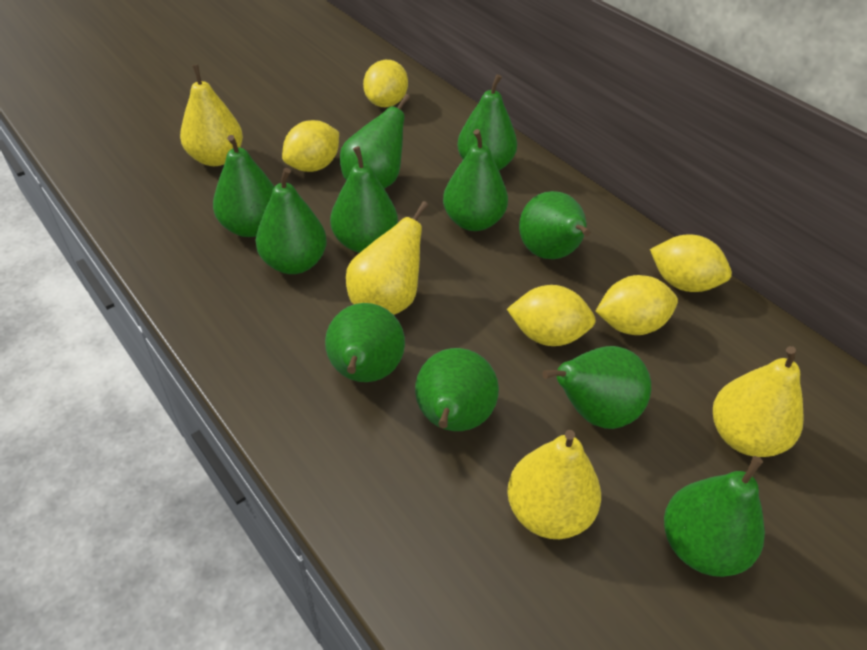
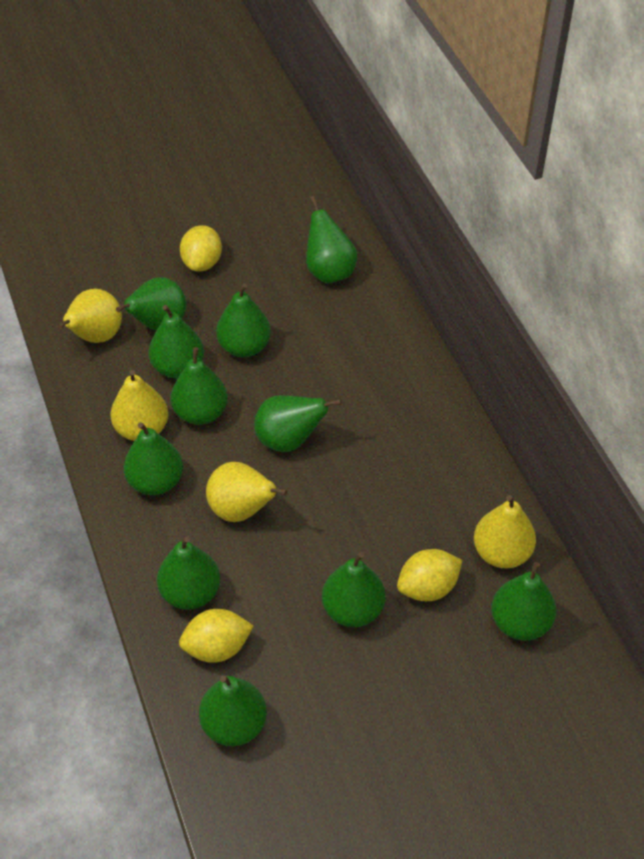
yellow lemon: 5 -> 3

